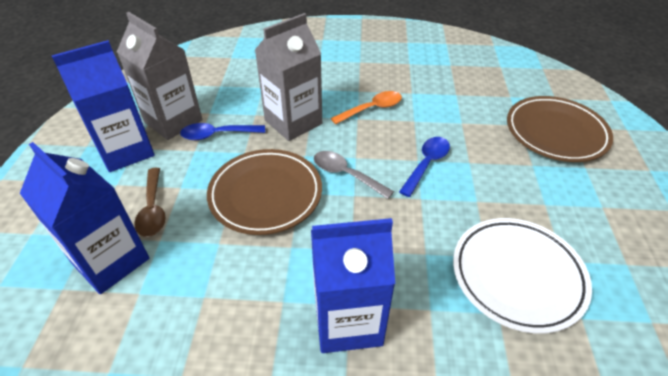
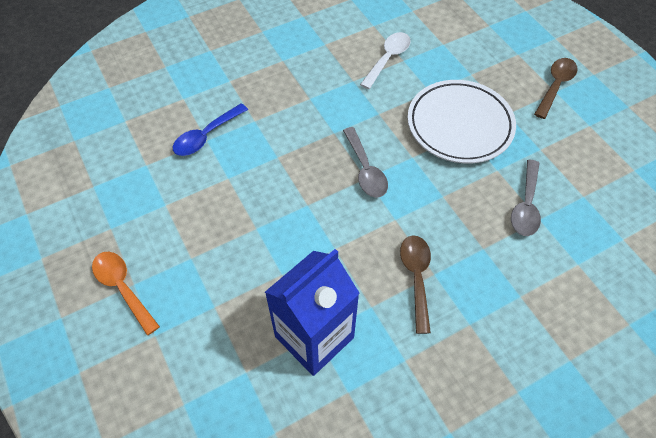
blue carton: 3 -> 1
blue spoon: 2 -> 1
brown plate: 2 -> 0
brown spoon: 1 -> 2
grey carton: 2 -> 0
grey spoon: 1 -> 2
white spoon: 0 -> 1

